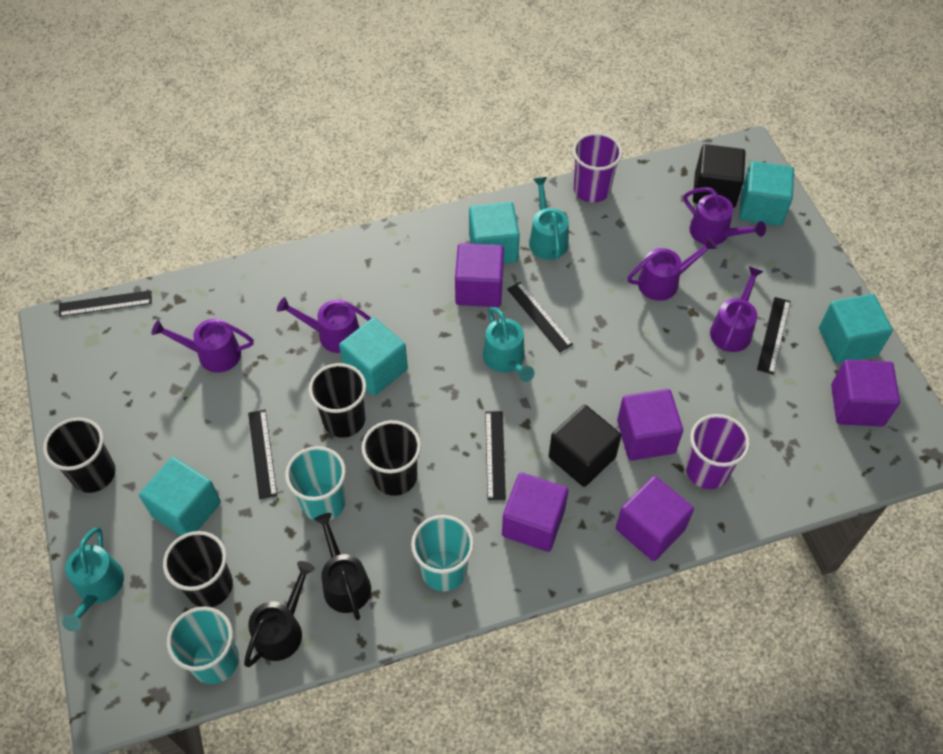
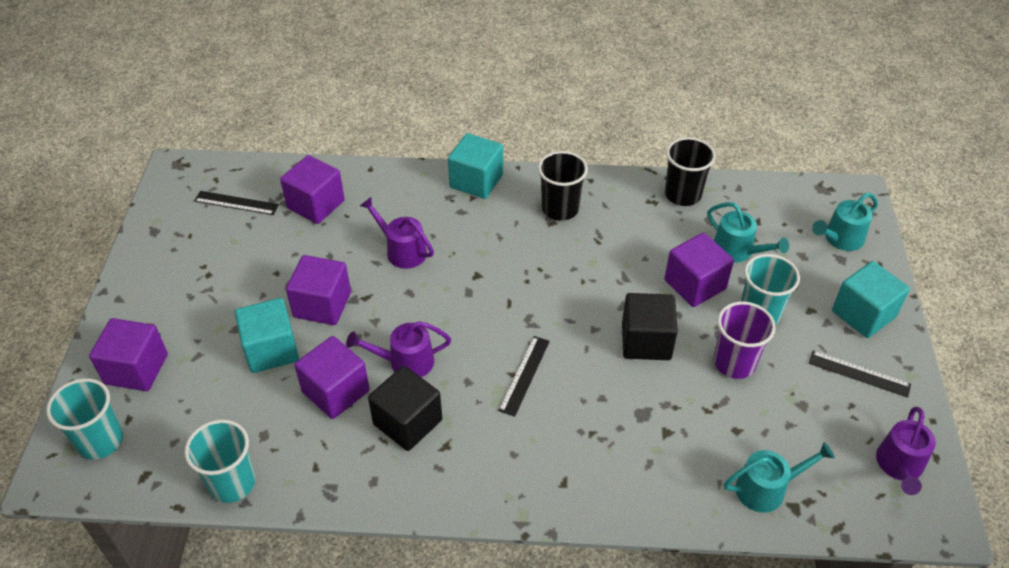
black cup: 4 -> 2
black ruler: 5 -> 3
black watering can: 2 -> 0
purple cup: 2 -> 1
purple watering can: 5 -> 3
turquoise cube: 5 -> 3

